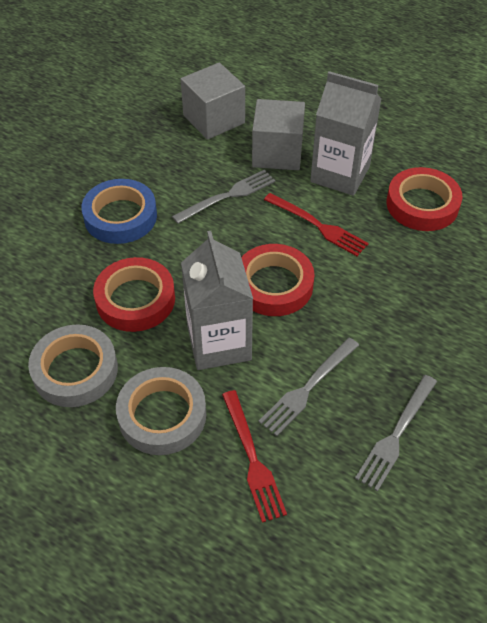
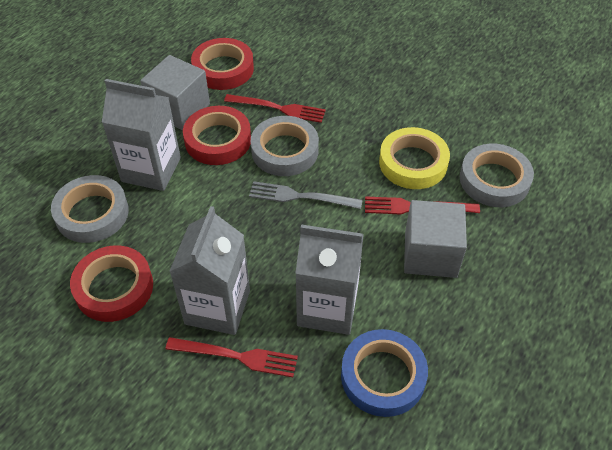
grey carton: 2 -> 3
grey fork: 3 -> 1
grey tape: 2 -> 3
red fork: 2 -> 3
yellow tape: 0 -> 1

